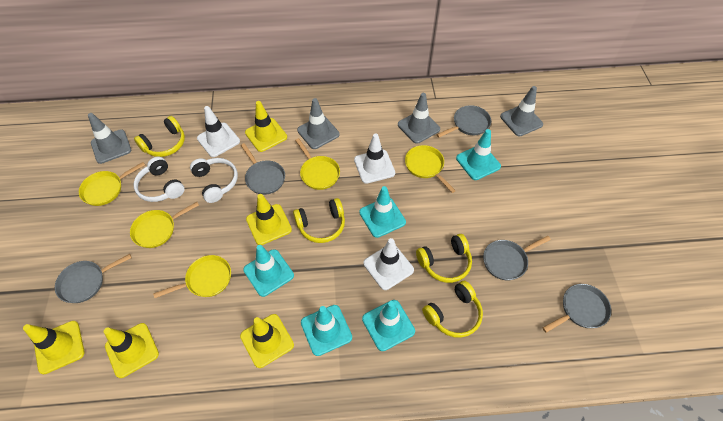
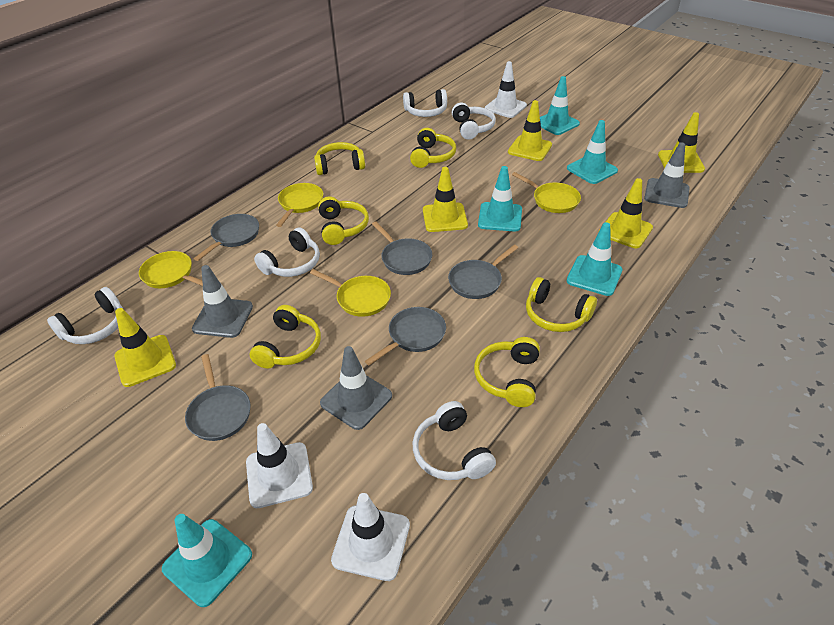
grey traffic cone: 4 -> 3
white headphones: 2 -> 5
yellow headphones: 4 -> 6
yellow pan: 5 -> 4

